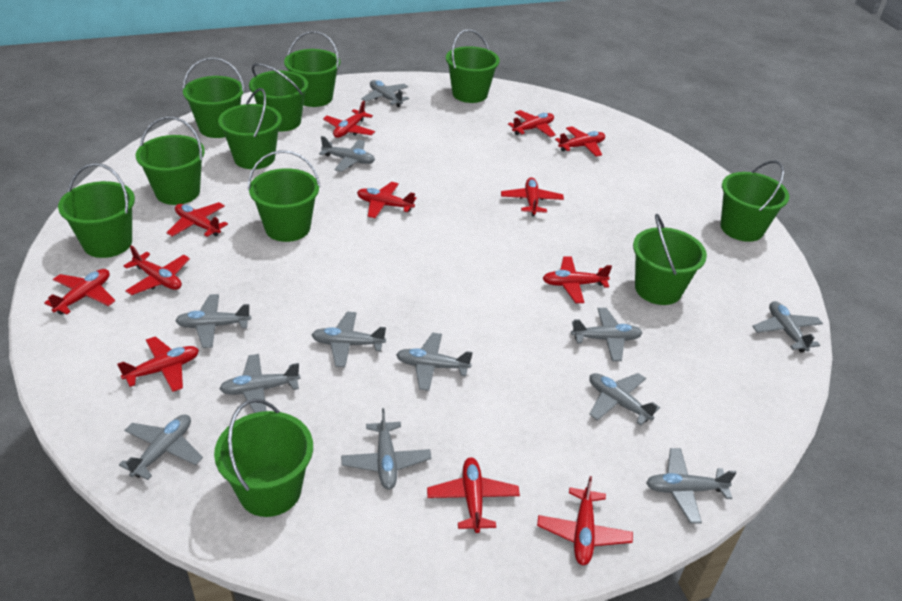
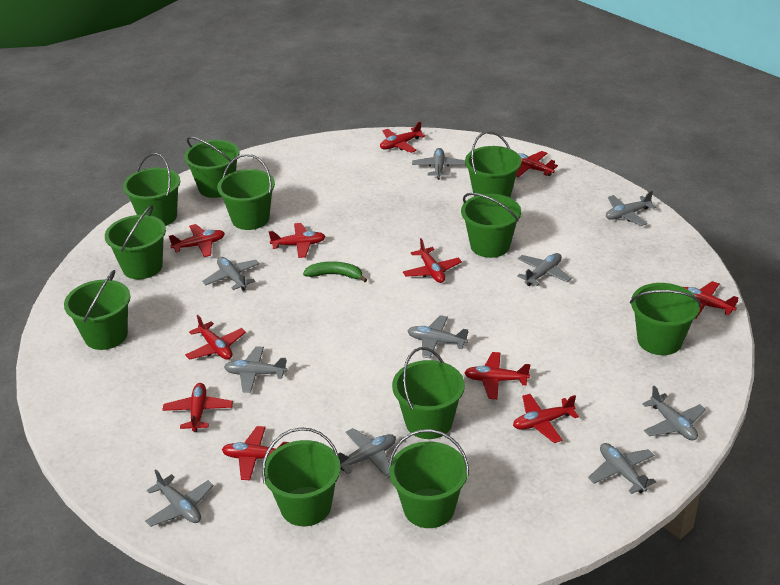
green banana: 0 -> 1
grey plane: 12 -> 10
red plane: 12 -> 11

